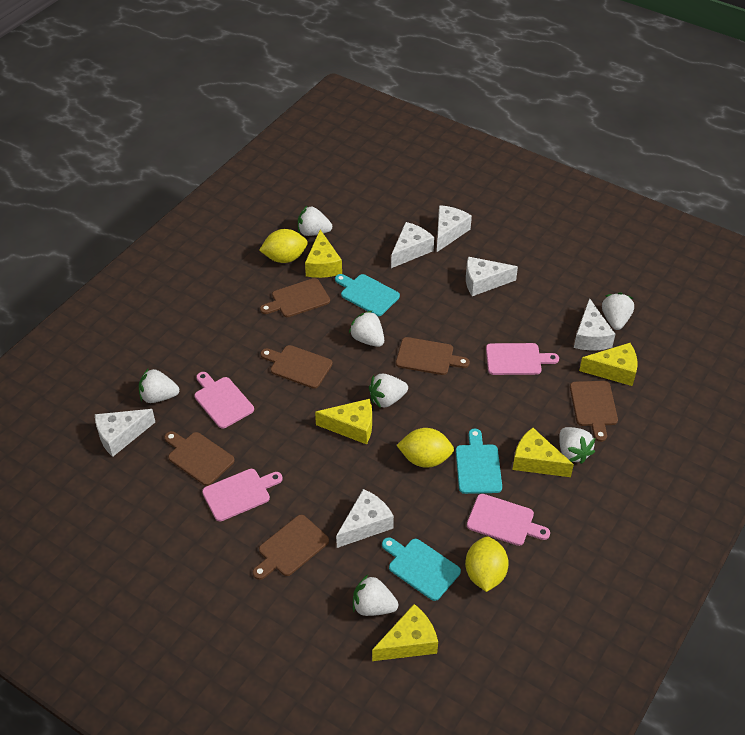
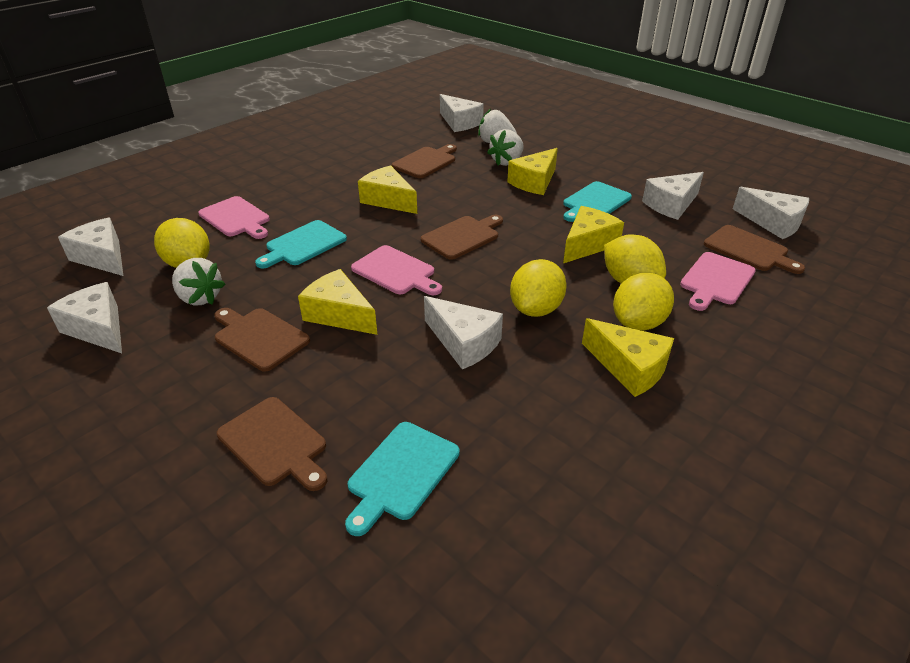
brown cutting board: 6 -> 5
pink cutting board: 4 -> 3
white strawberry: 7 -> 3
yellow lemon: 3 -> 4

